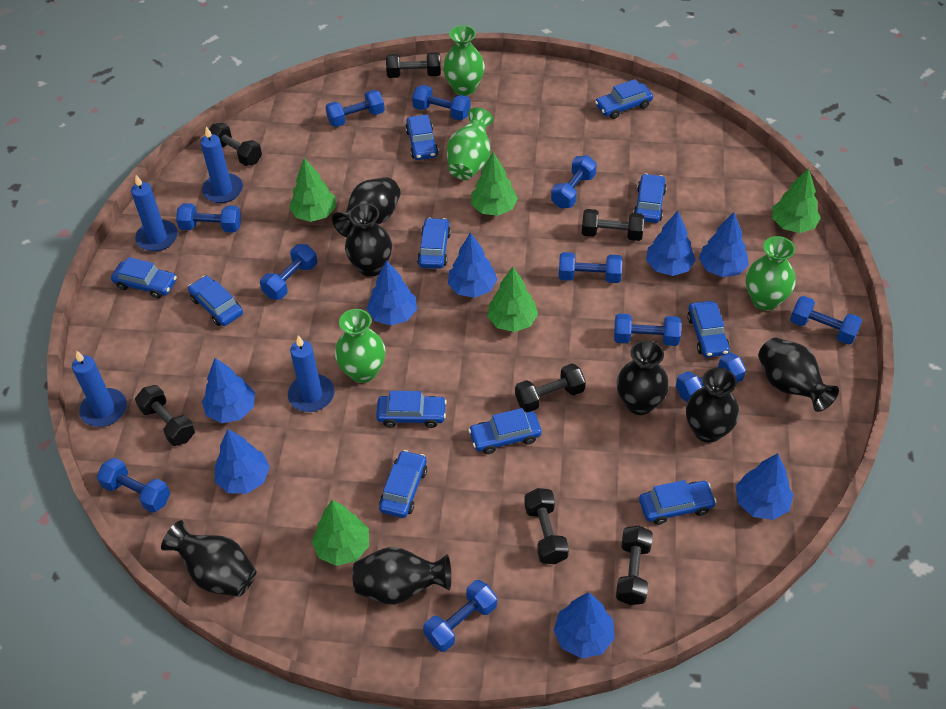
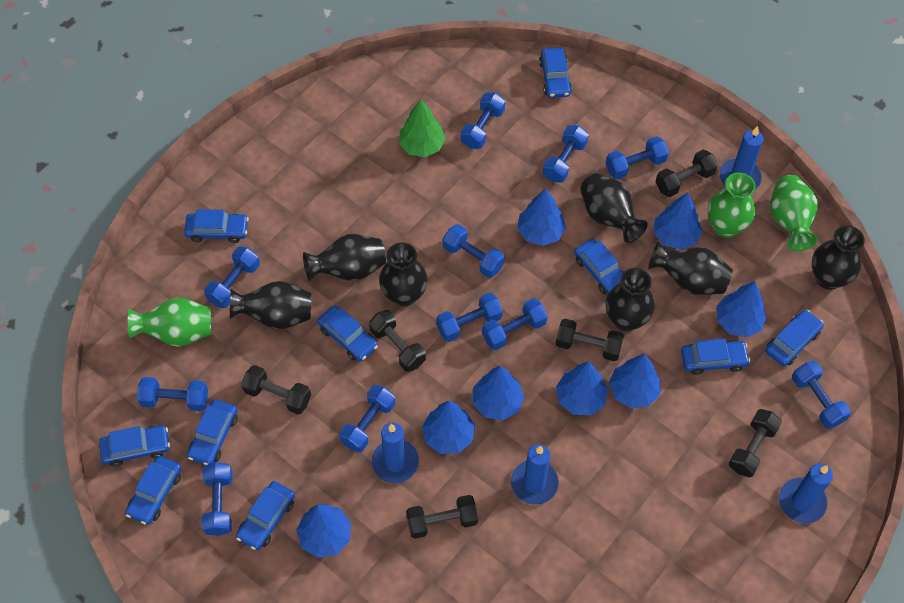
black dumbbell: 7 -> 6
blue car: 11 -> 10
green tree: 5 -> 1
green vase: 4 -> 3

